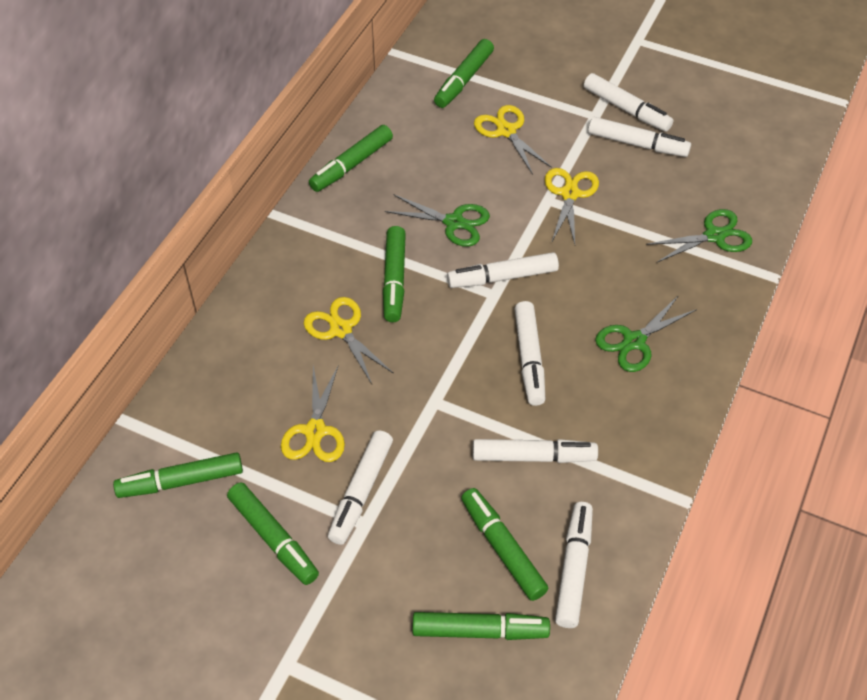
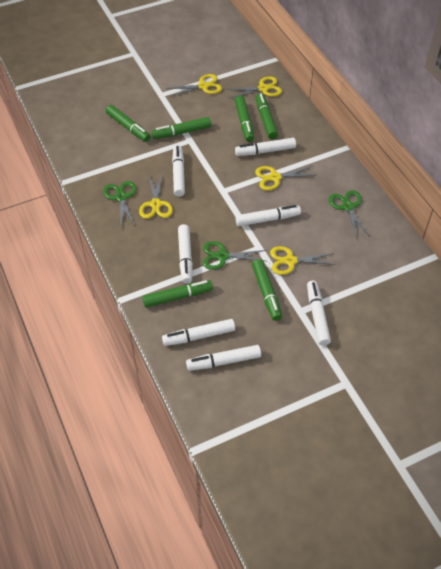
green marker: 7 -> 6
yellow scissors: 4 -> 5

